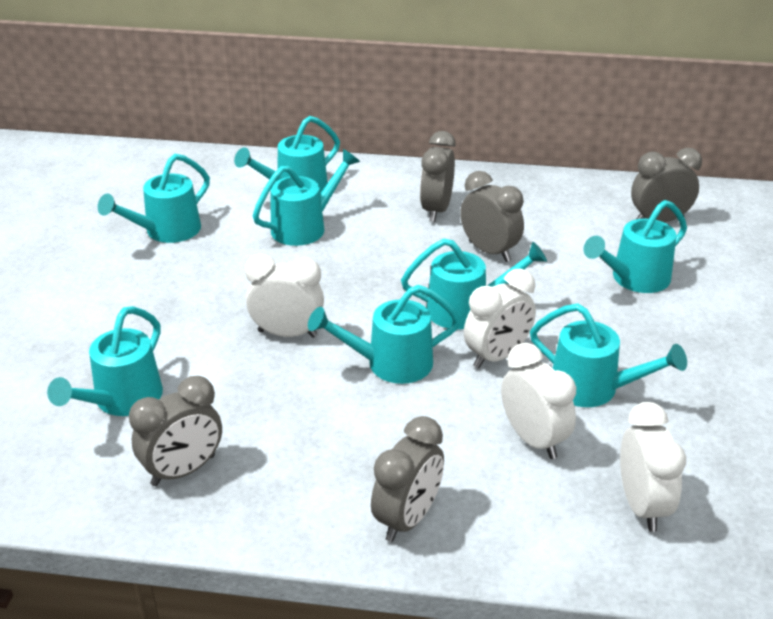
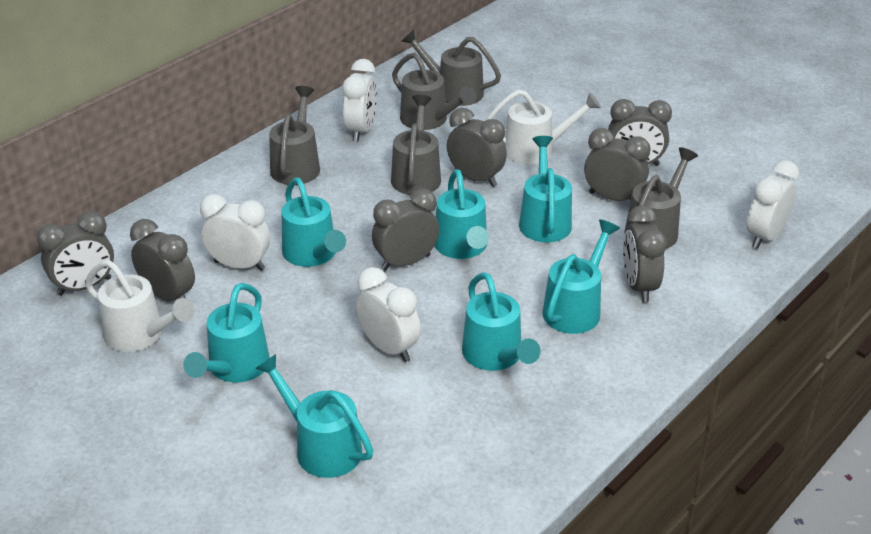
grey clock: 5 -> 7
grey watering can: 0 -> 5
turquoise watering can: 8 -> 7
white watering can: 0 -> 2

